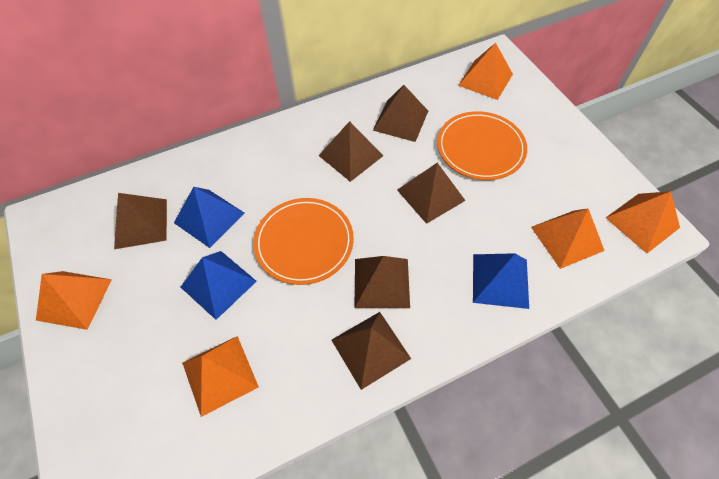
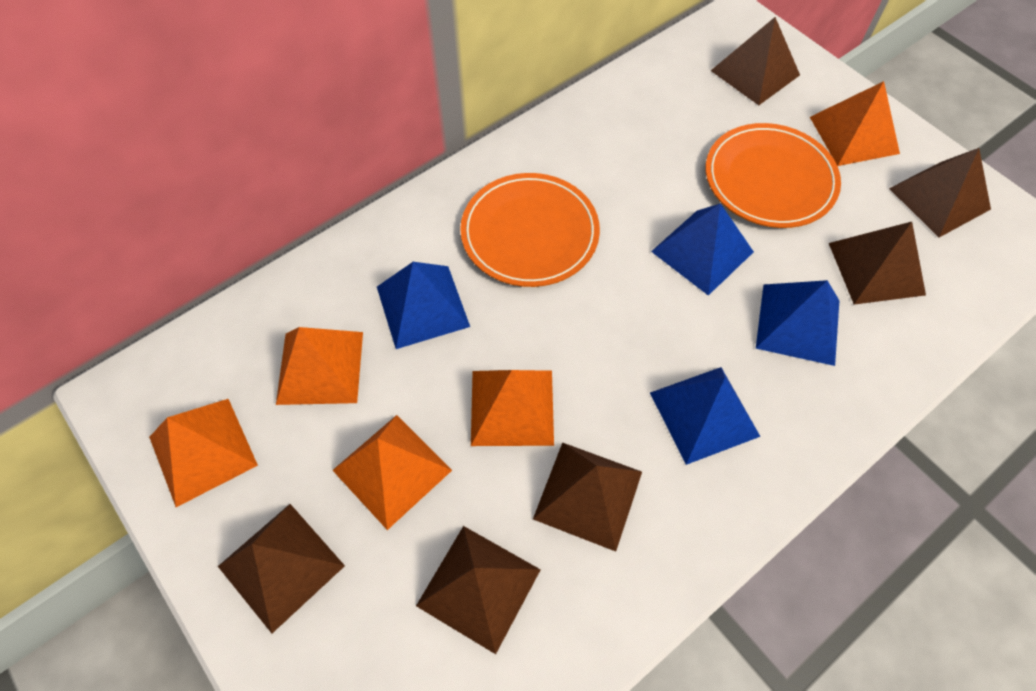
blue pyramid: 3 -> 4

